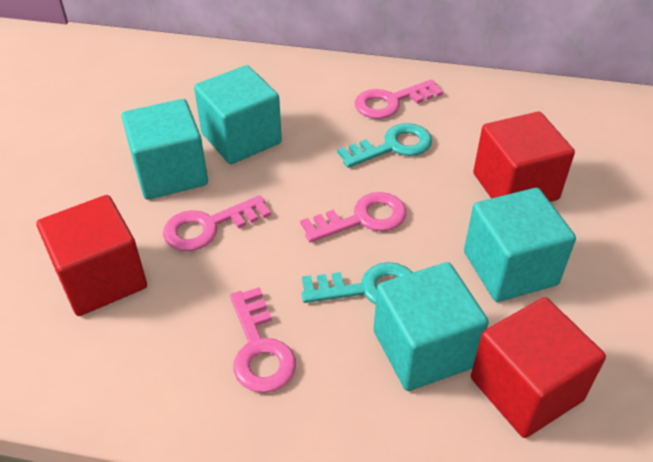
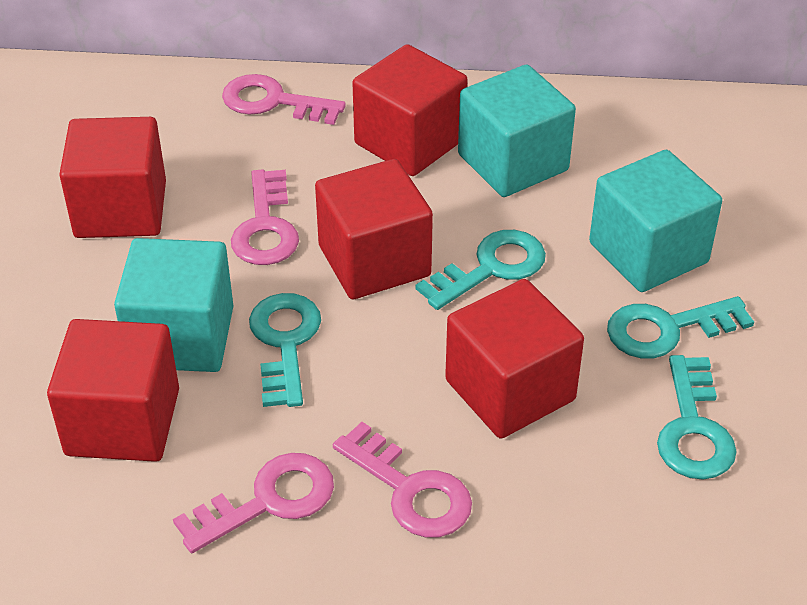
red cube: 3 -> 5
turquoise cube: 4 -> 3
turquoise key: 2 -> 4

